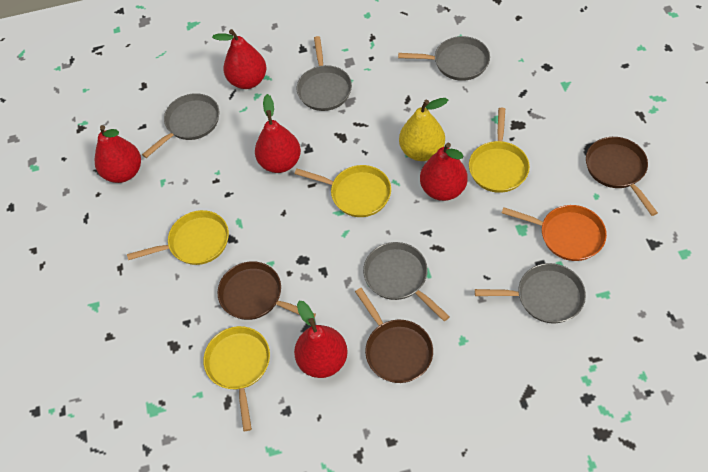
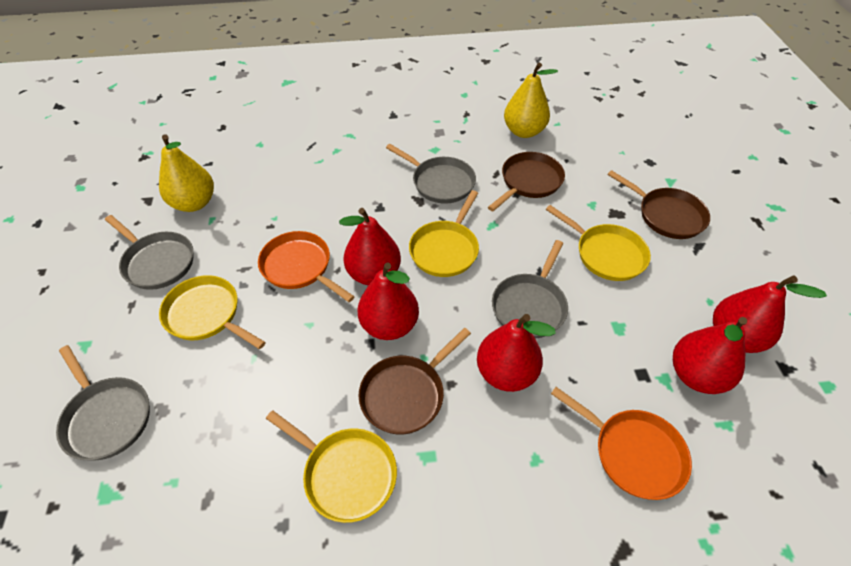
grey pan: 5 -> 4
orange pan: 1 -> 2
yellow pear: 1 -> 2

